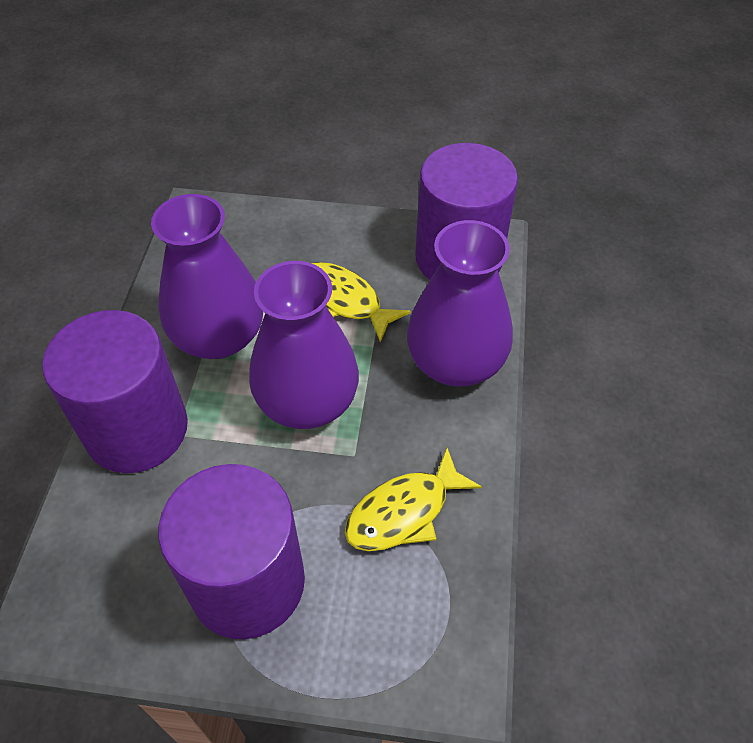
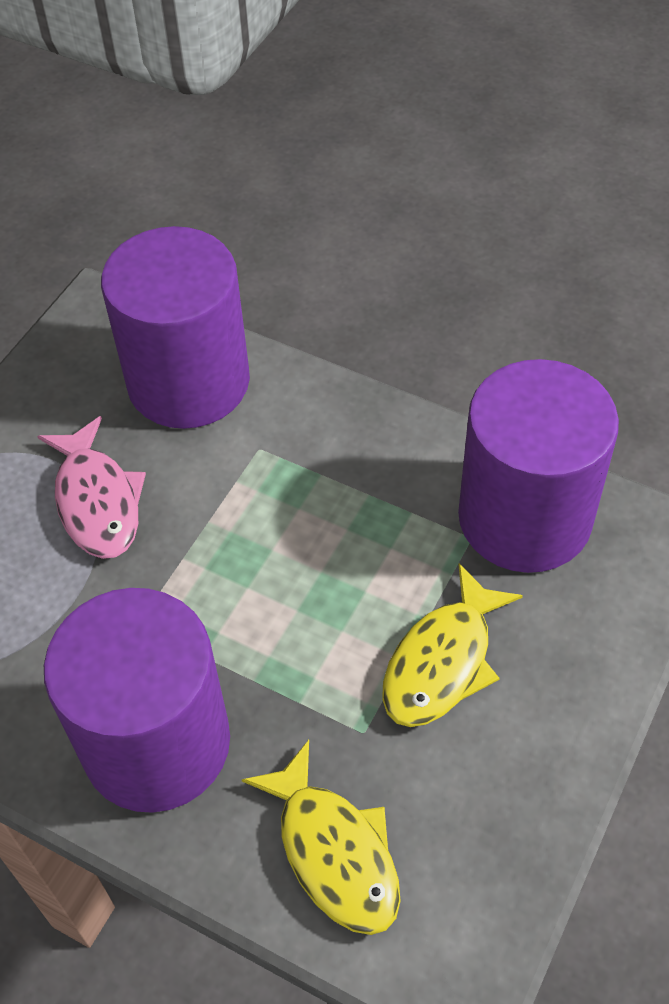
pink fish: 0 -> 1
purple vase: 3 -> 0

